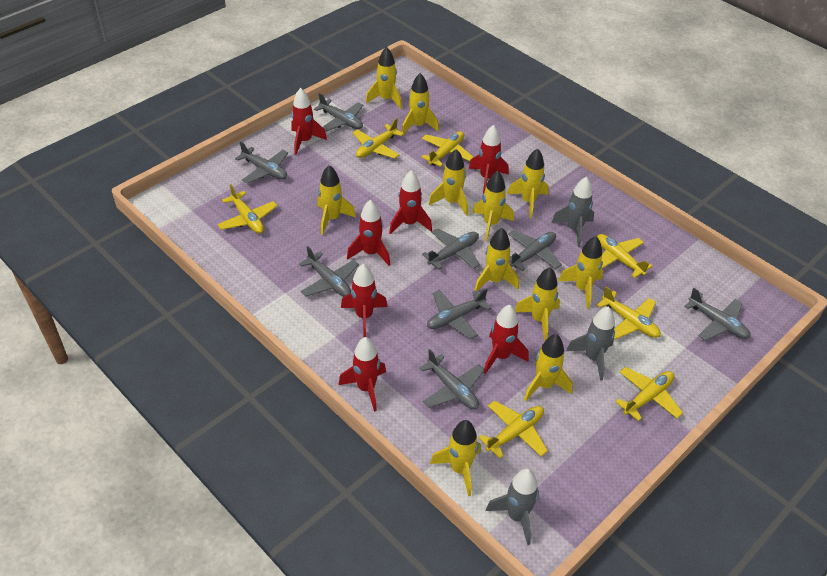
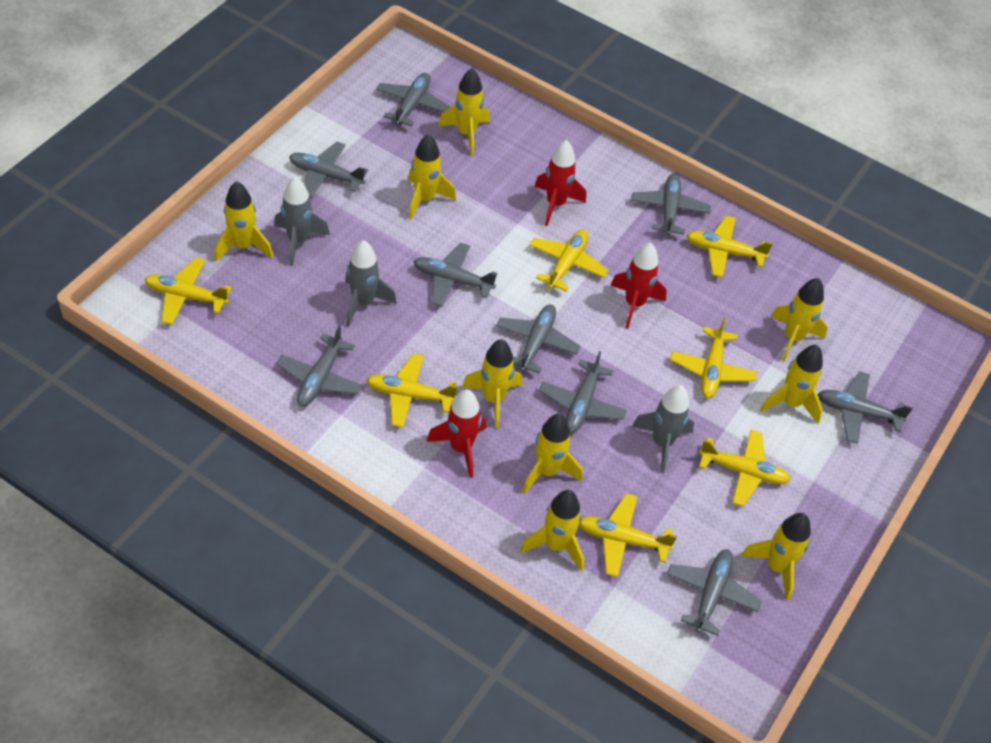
grey plane: 8 -> 9
red rocket: 7 -> 3
yellow rocket: 11 -> 9

